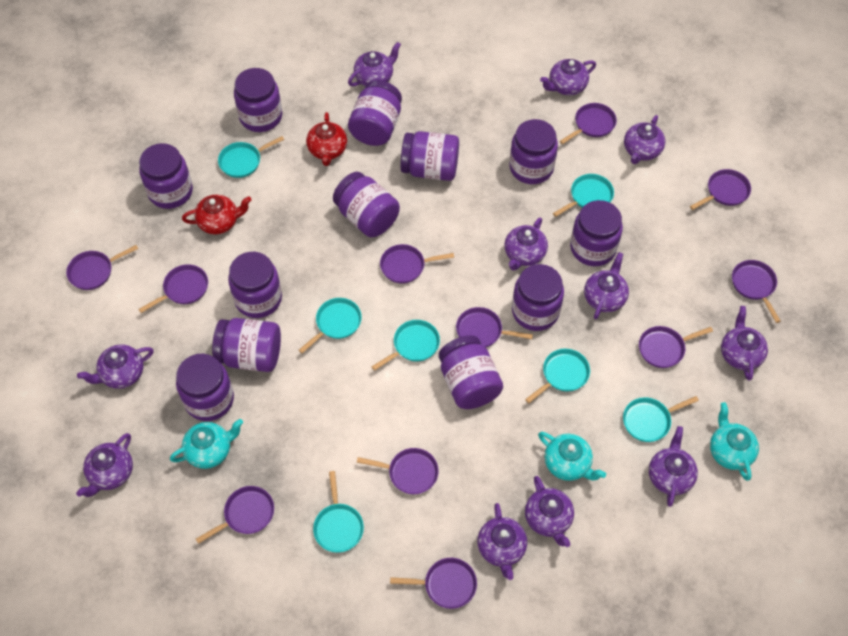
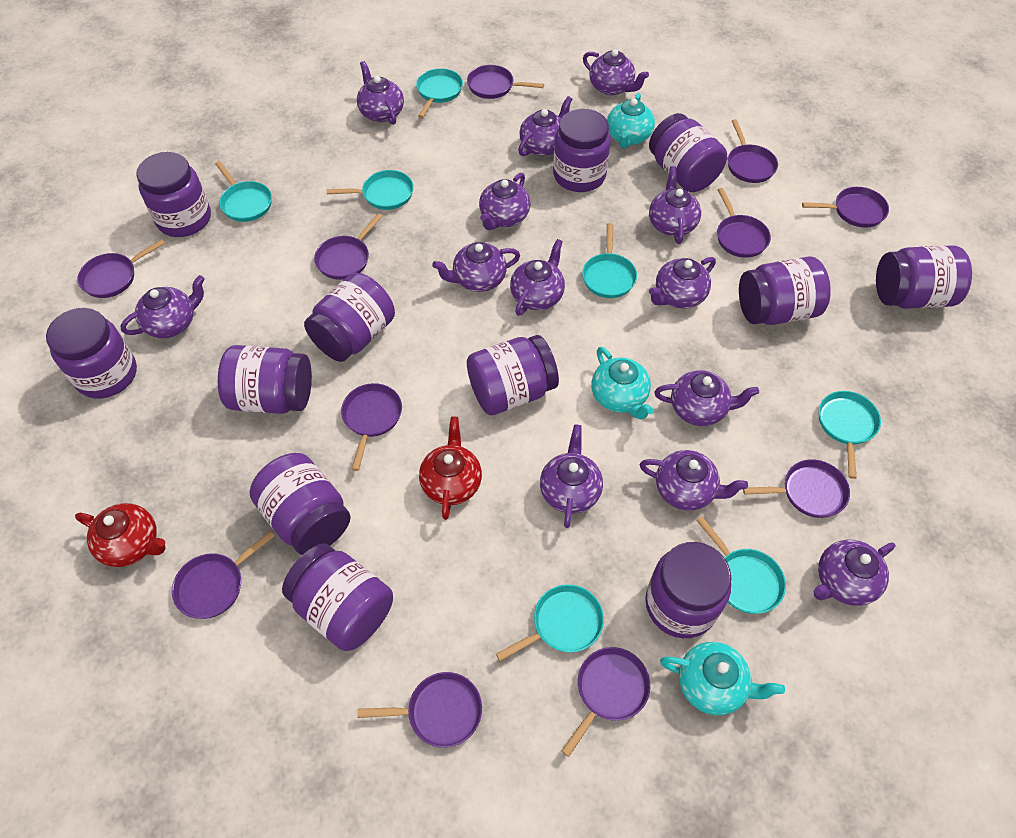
purple teapot: 11 -> 13

